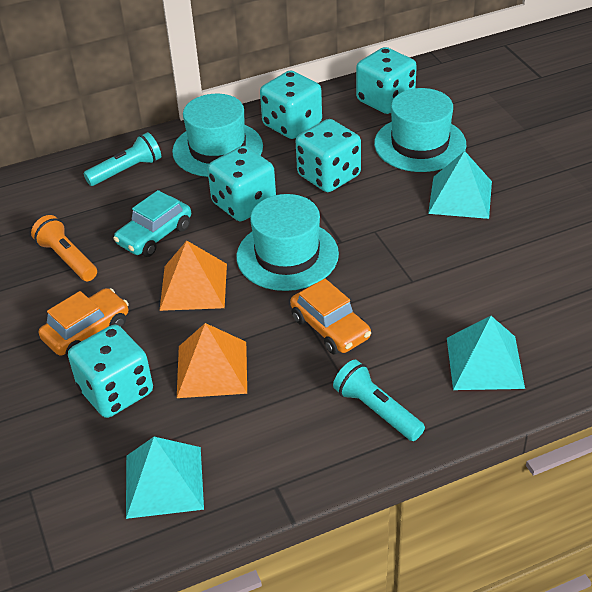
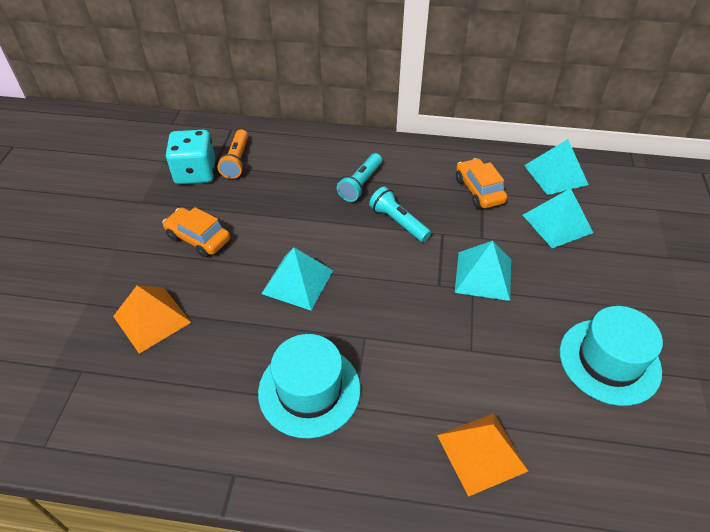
turquoise car: 1 -> 0
turquoise dice: 5 -> 1
turquoise hat: 3 -> 2
turquoise pyramid: 3 -> 4

